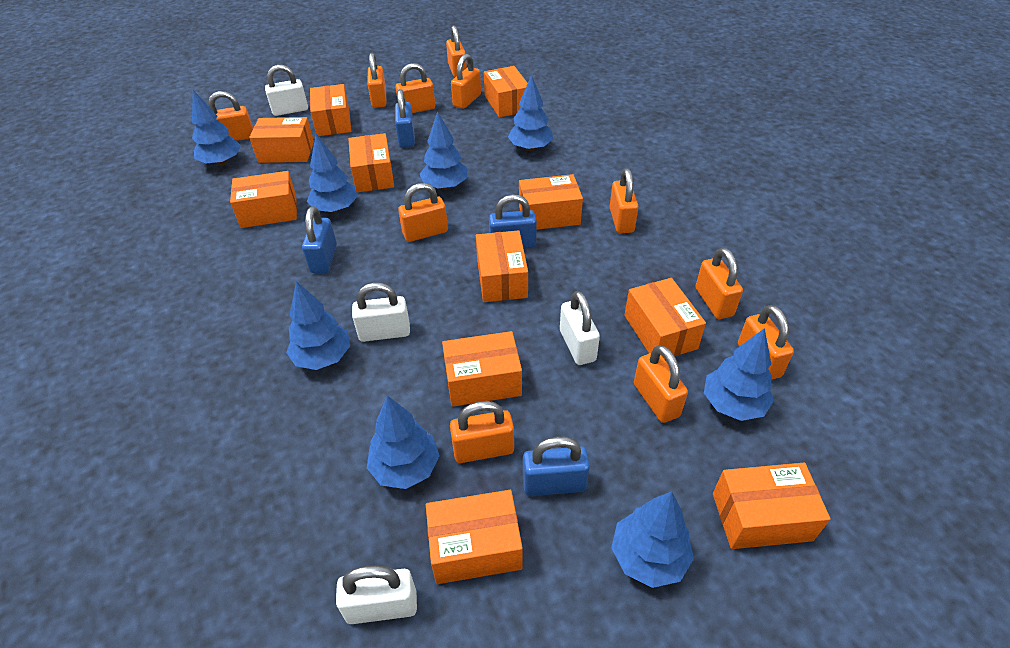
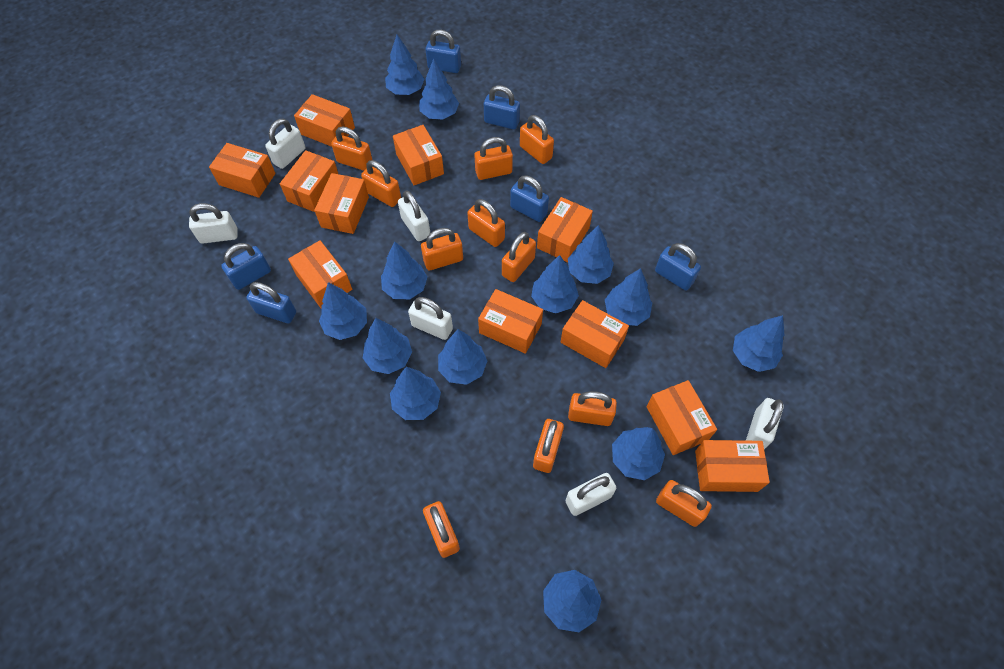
blue padlock: 4 -> 6
blue tree: 8 -> 13
white padlock: 4 -> 6

